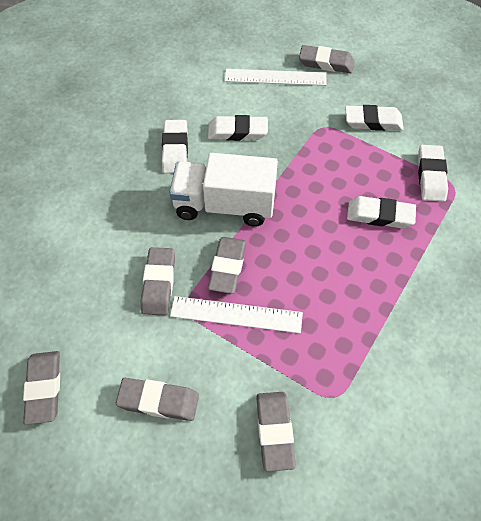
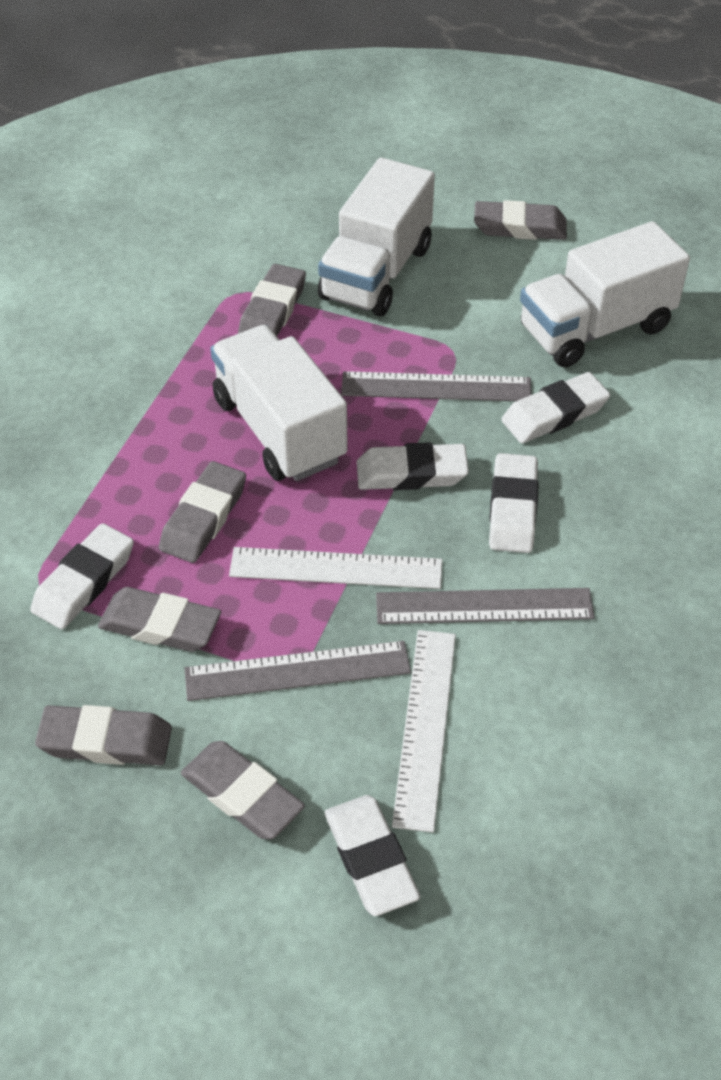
grey ruler: 0 -> 3
white truck: 1 -> 3

